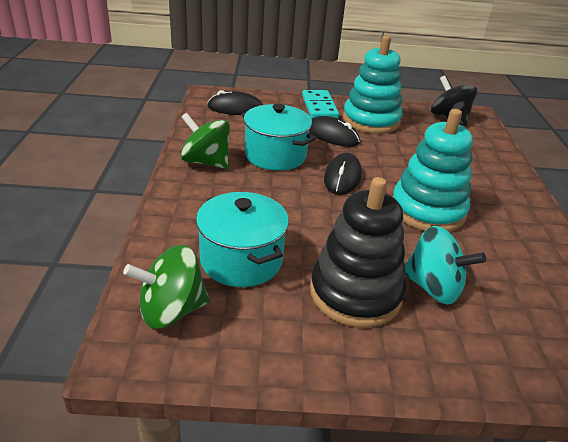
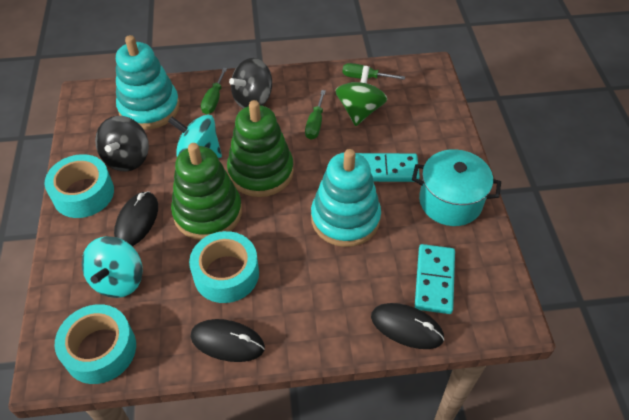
black spinning top: 1 -> 2
black stacking toy: 1 -> 0
green screwdriver: 0 -> 3
green spinning top: 2 -> 1
green stacking toy: 0 -> 2
turquoise domino: 1 -> 2
turquoise pot: 2 -> 1
turquoise spinning top: 1 -> 2
turquoise tape: 0 -> 3

